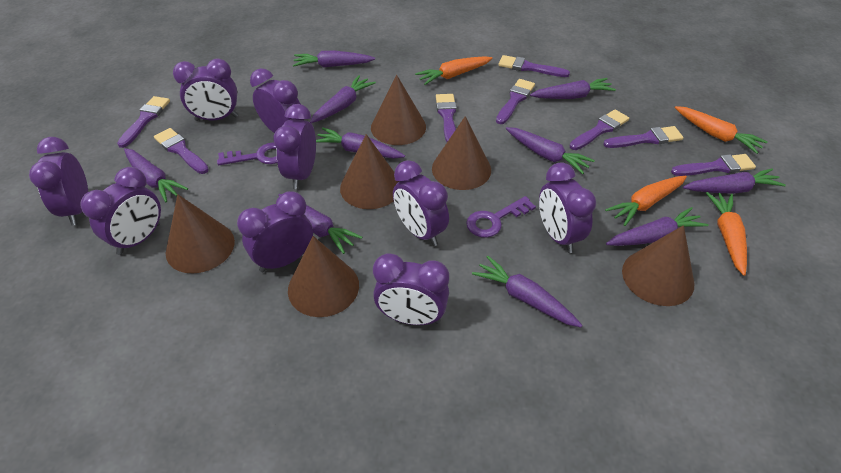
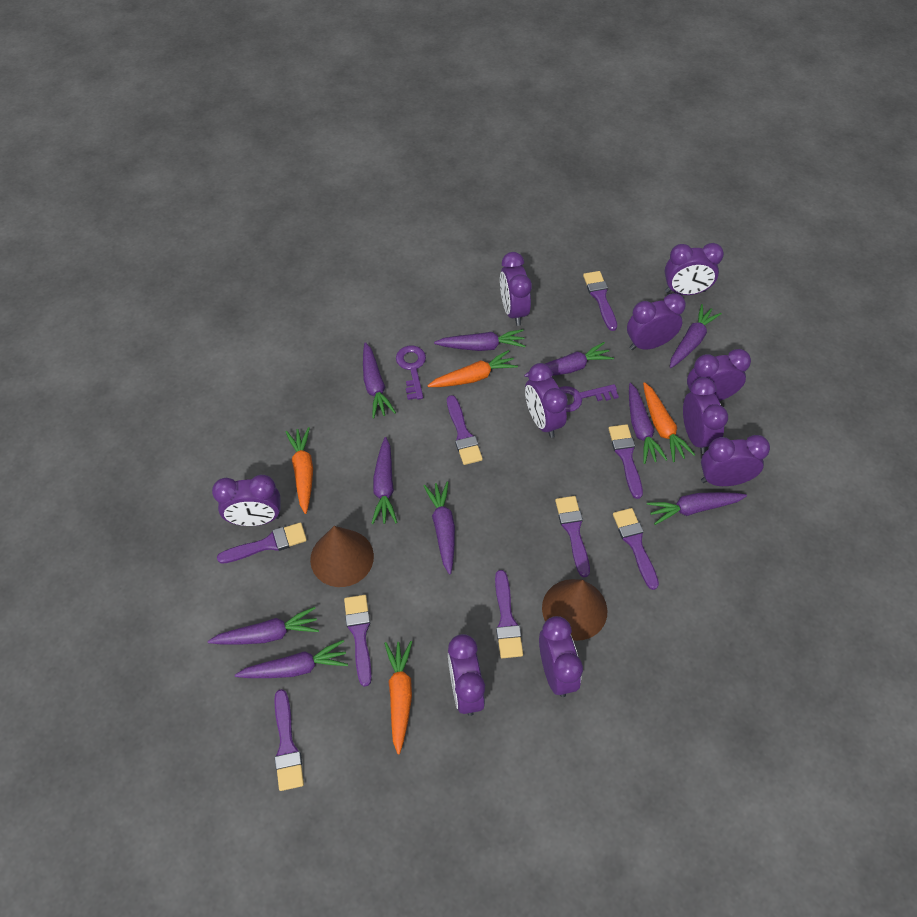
brown cone: 6 -> 2
purple brush: 8 -> 9
purple clock: 9 -> 10

